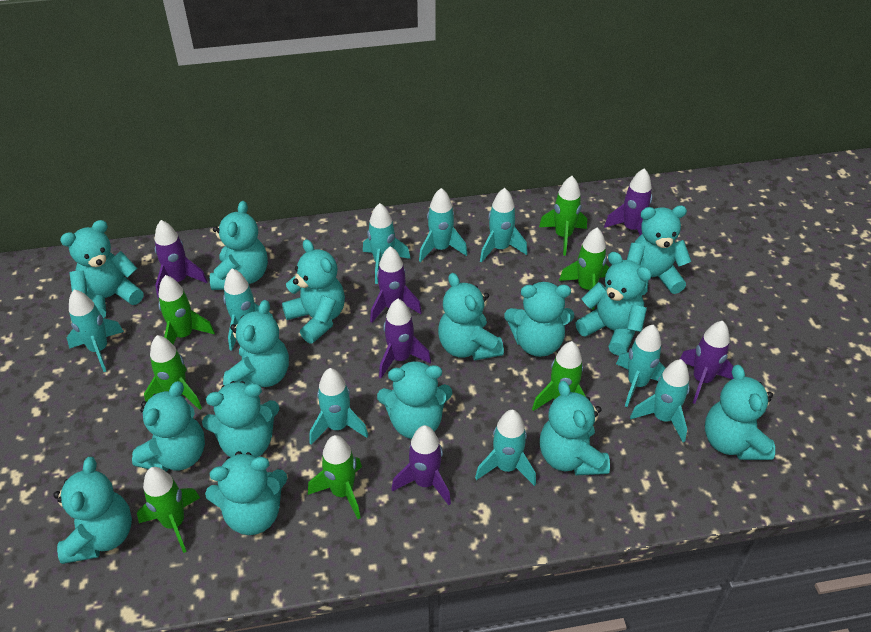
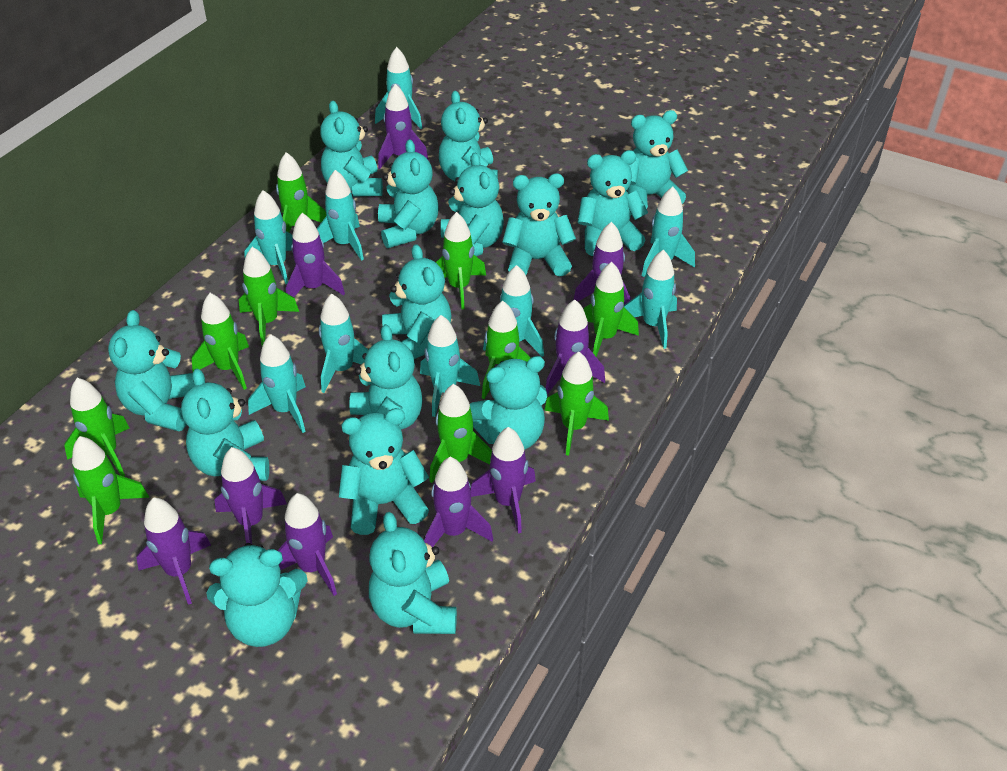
green rocket: 7 -> 10
purple rocket: 6 -> 9

